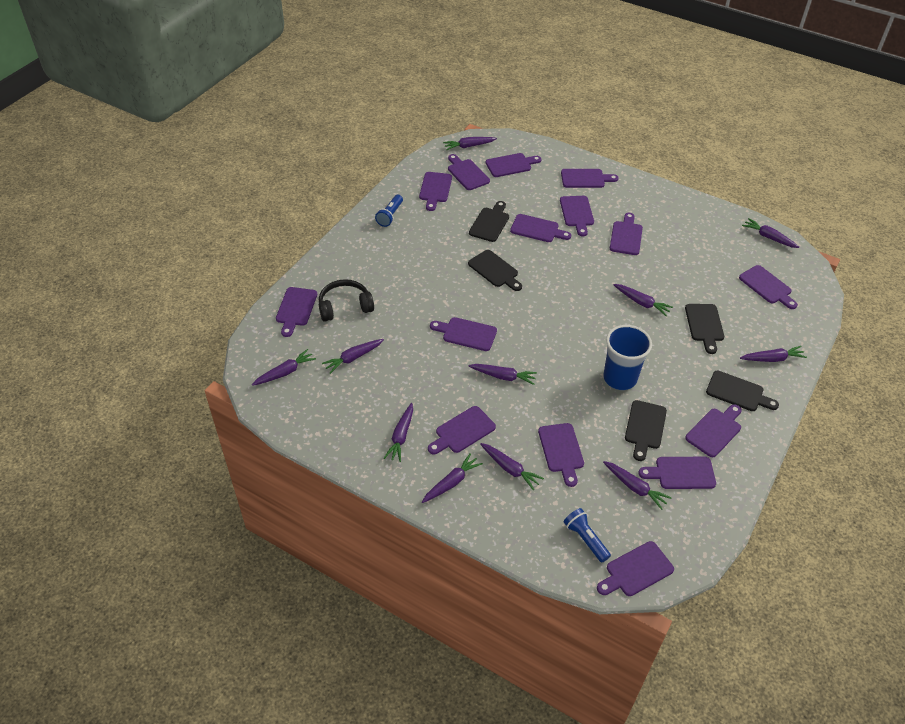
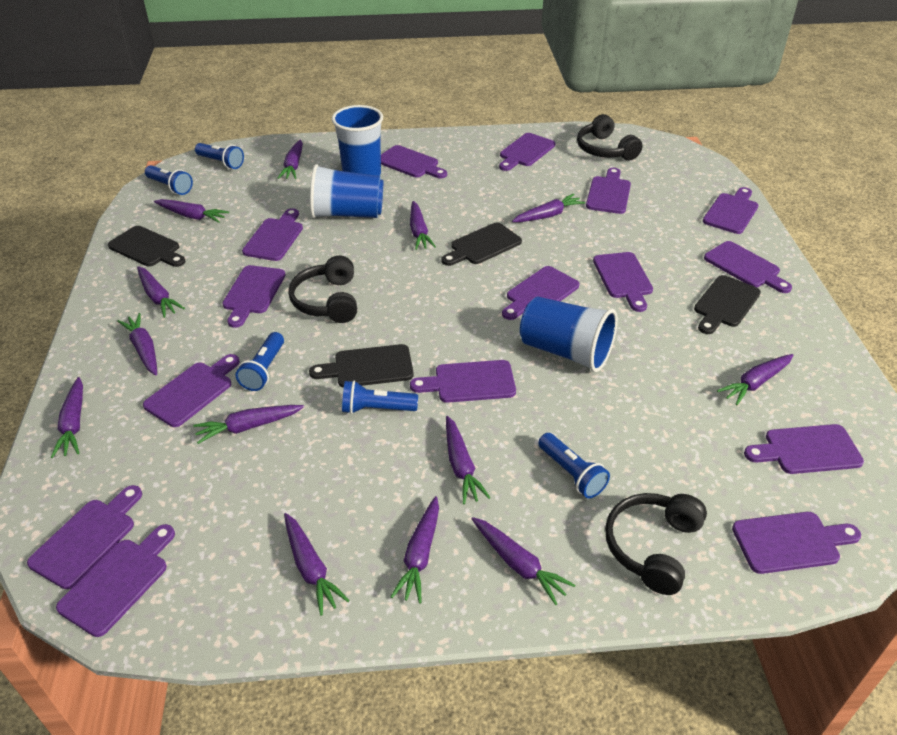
black cutting board: 5 -> 4
black headphones: 1 -> 3
blue cup: 1 -> 3
blue flashlight: 2 -> 5
purple carrot: 11 -> 13

